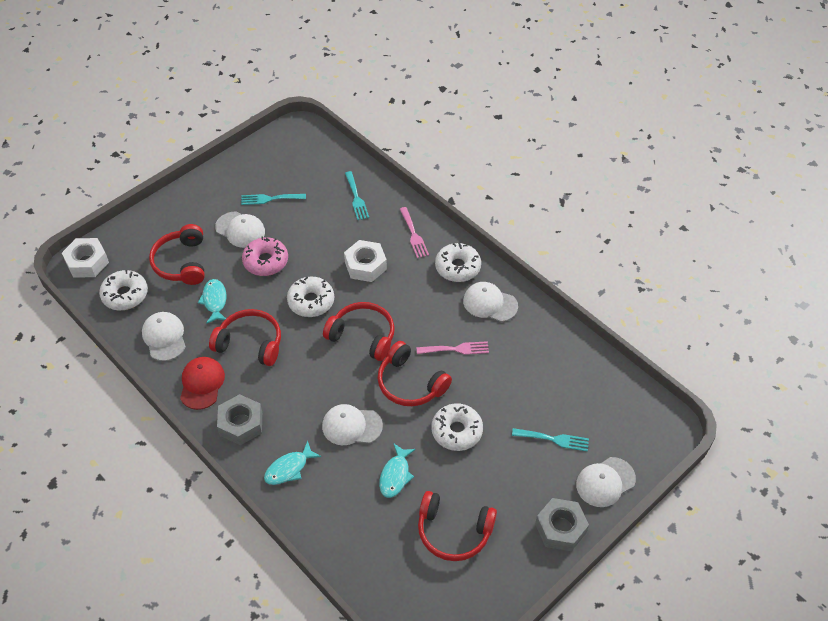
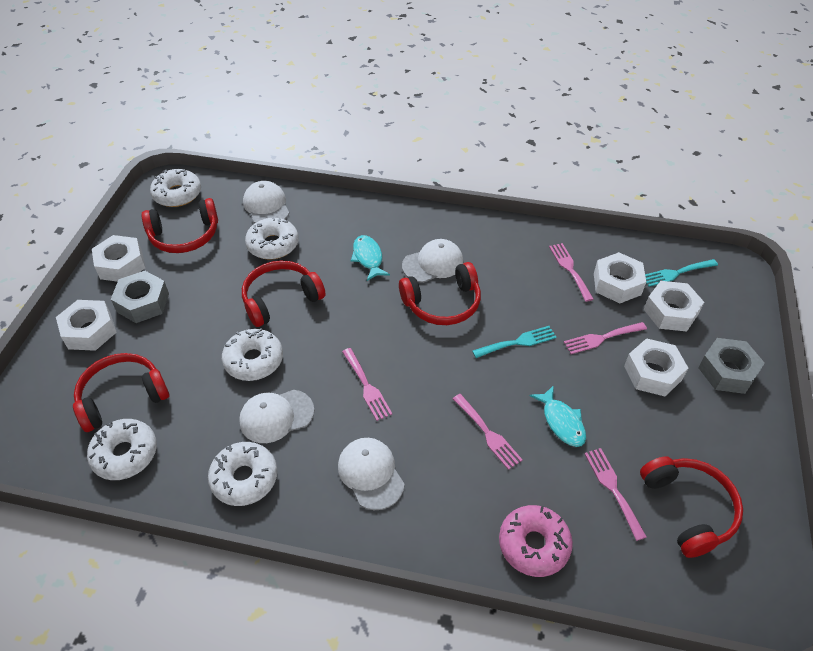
pink fork: 2 -> 5
red cap: 1 -> 0
turquoise fish: 3 -> 2
turquoise fork: 3 -> 2
white cap: 5 -> 4
white donut: 4 -> 5
white nut: 2 -> 5

